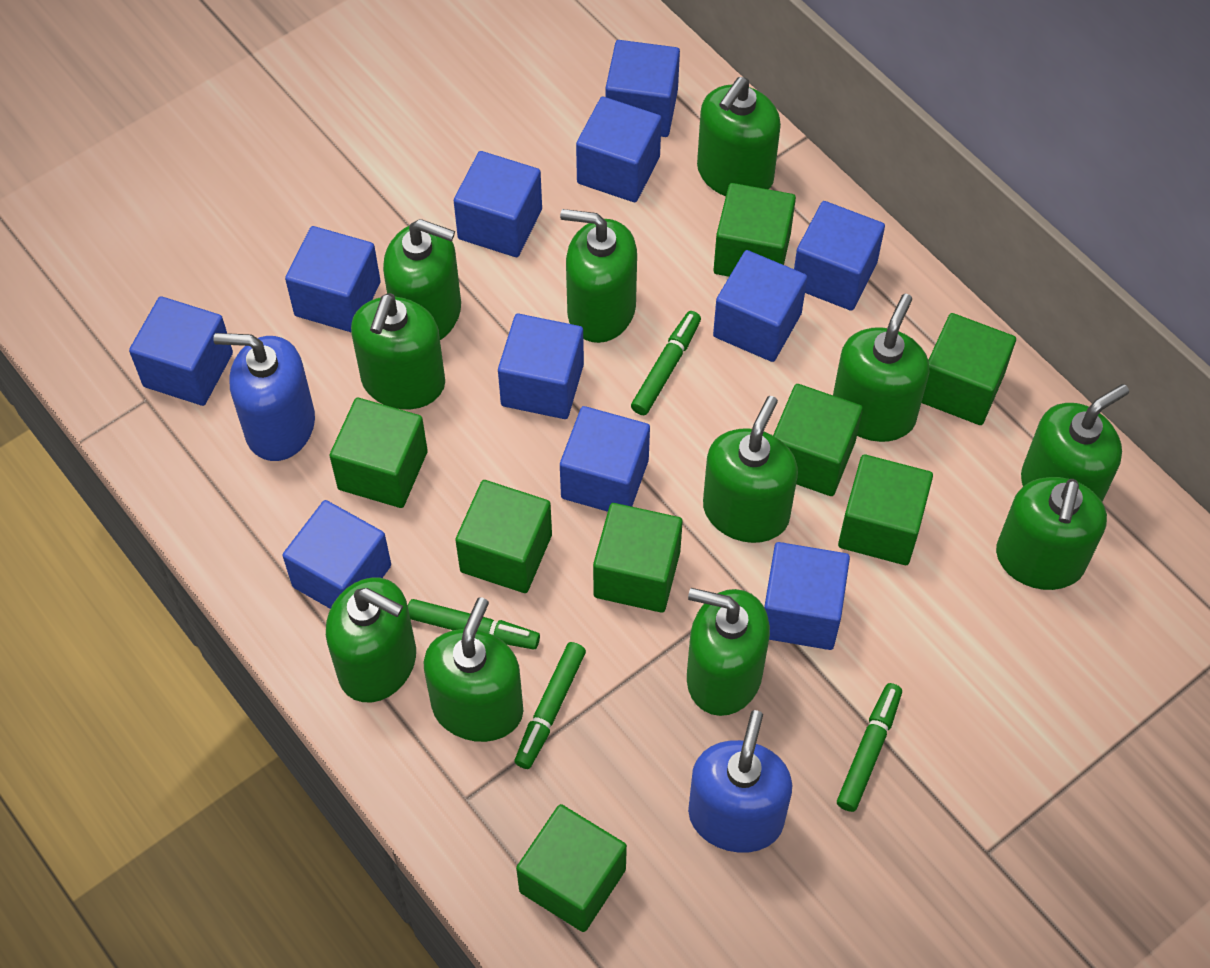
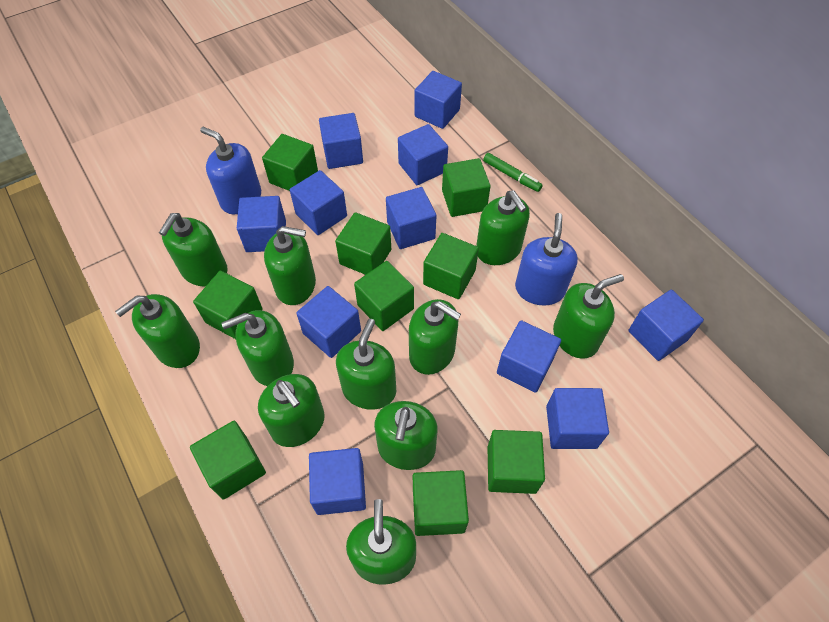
green cube: 8 -> 9
green marker: 4 -> 1

